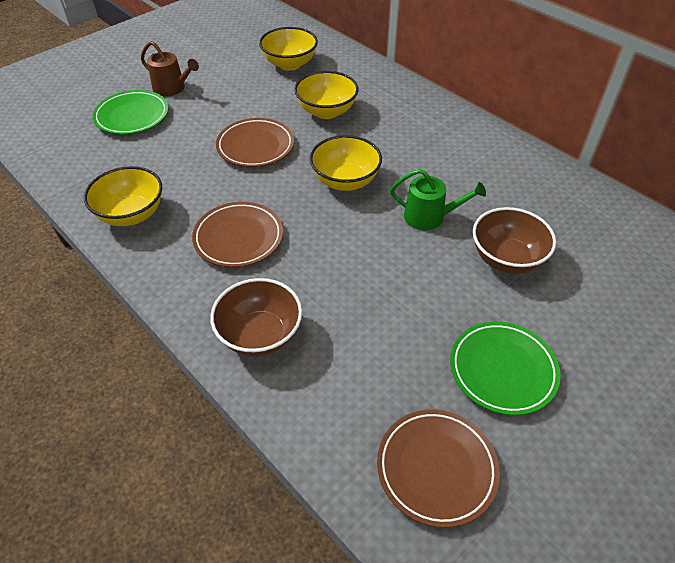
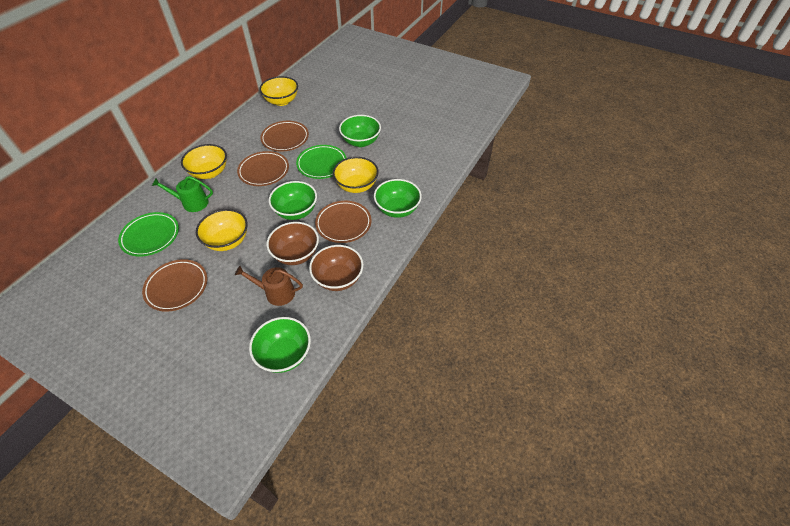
brown plate: 3 -> 4
green bowl: 0 -> 4

